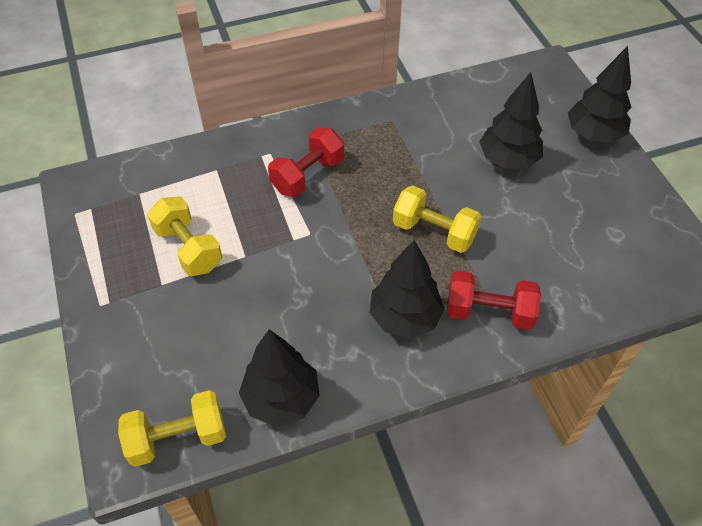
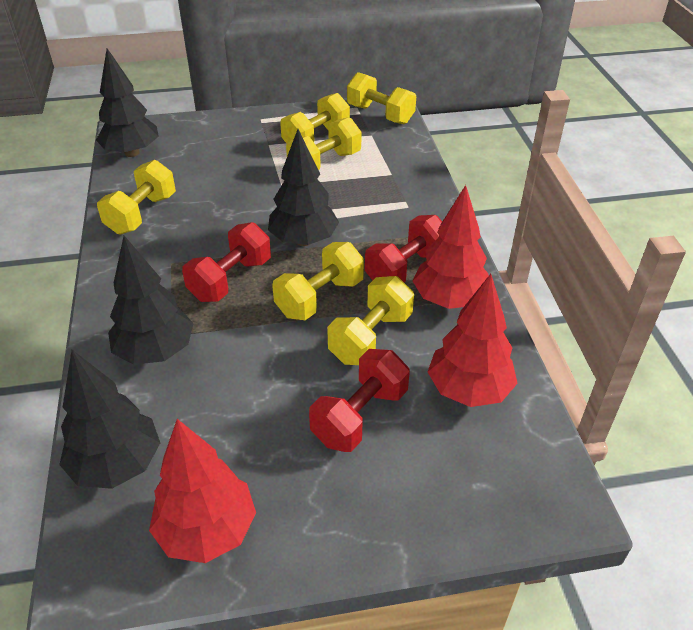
red dumbbell: 2 -> 3
red tree: 0 -> 3
yellow dumbbell: 3 -> 6

